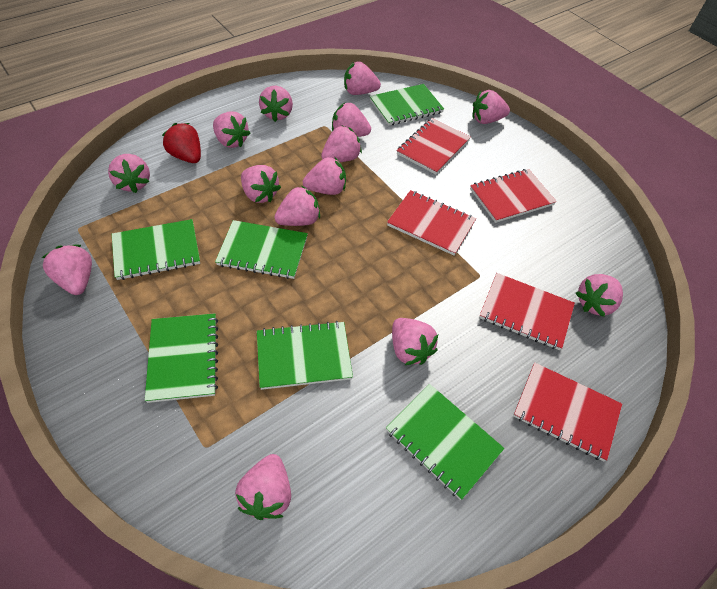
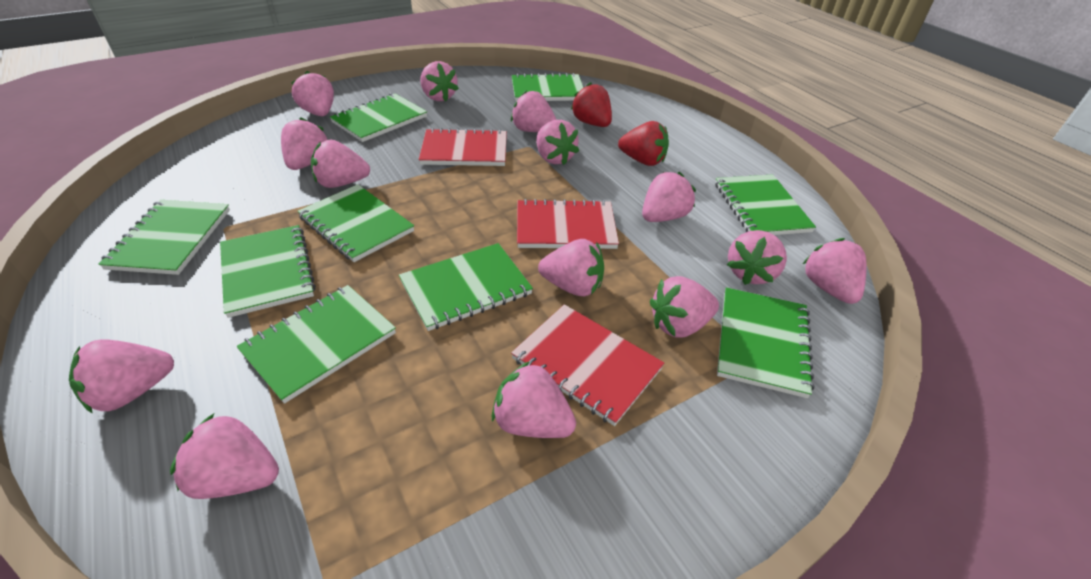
green notebook: 6 -> 9
red notebook: 5 -> 3
red strawberry: 1 -> 2

